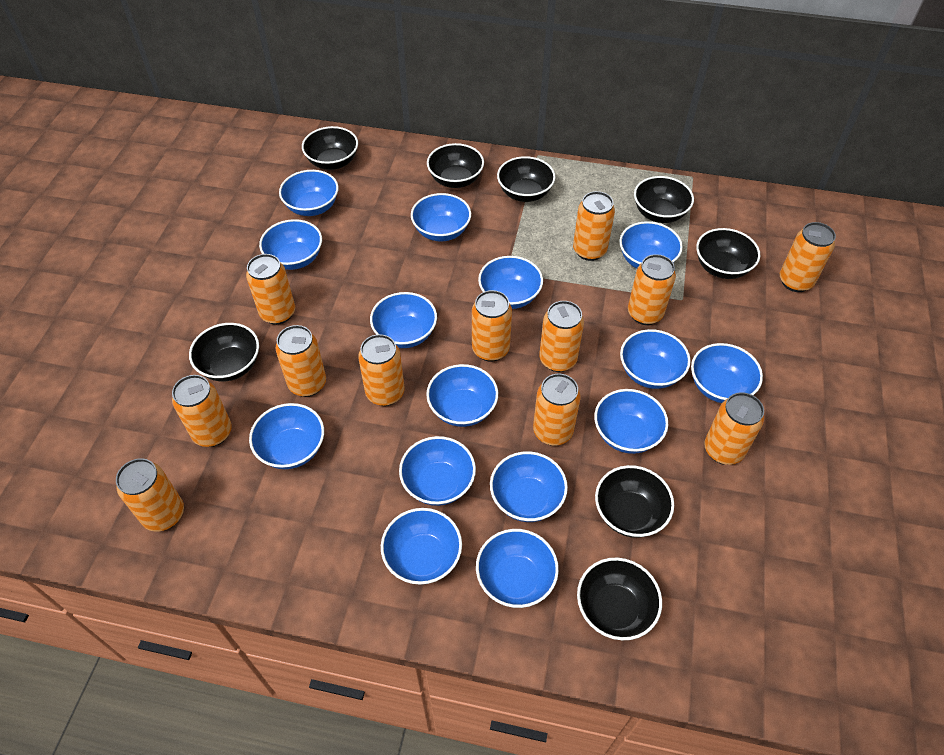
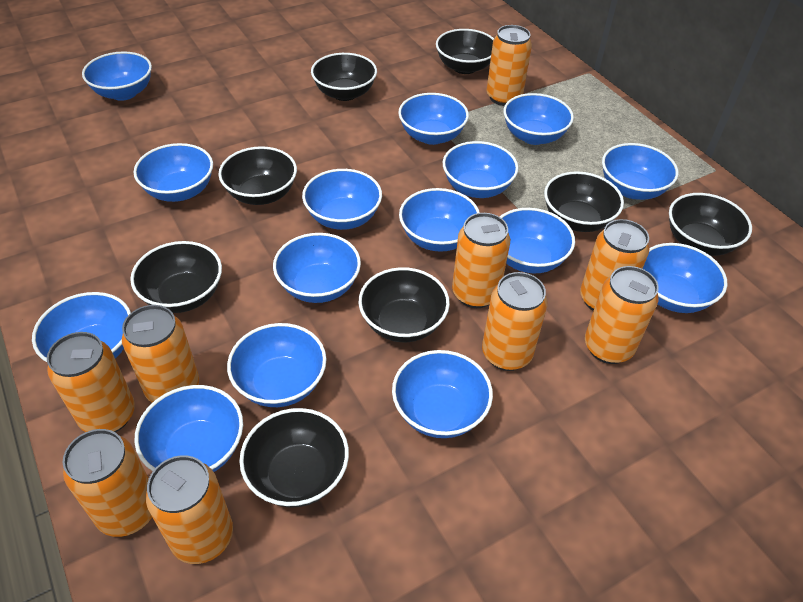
orange can: 12 -> 9

